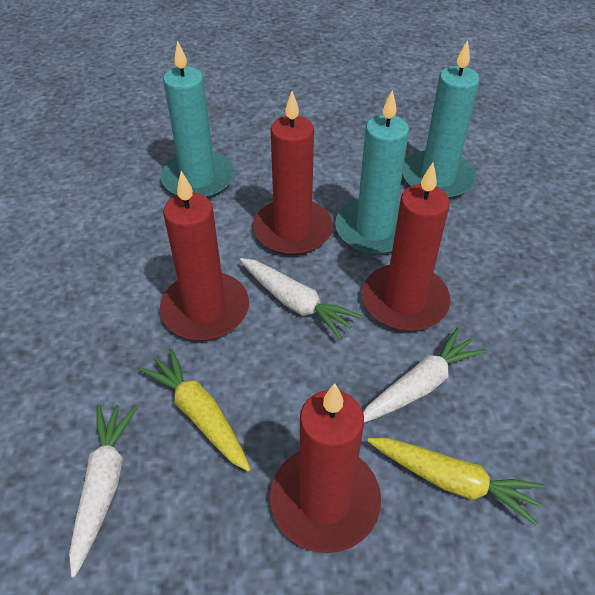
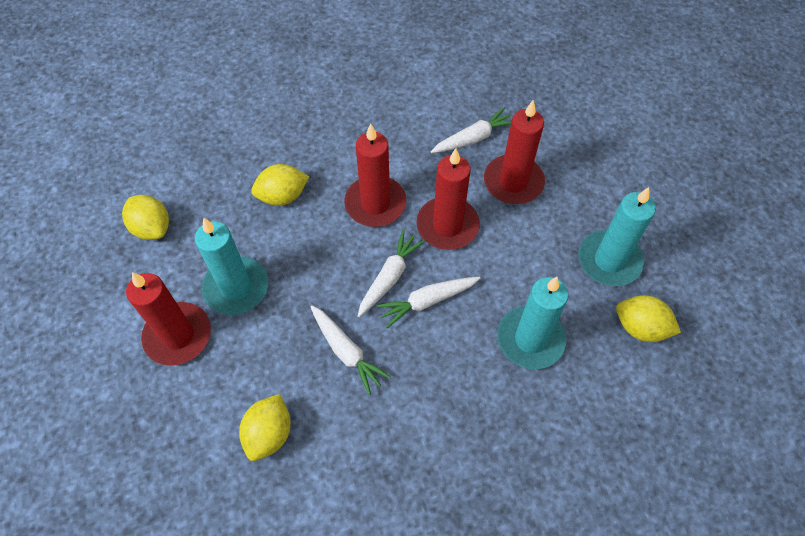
white carrot: 3 -> 4
yellow carrot: 2 -> 0
yellow lemon: 0 -> 4

